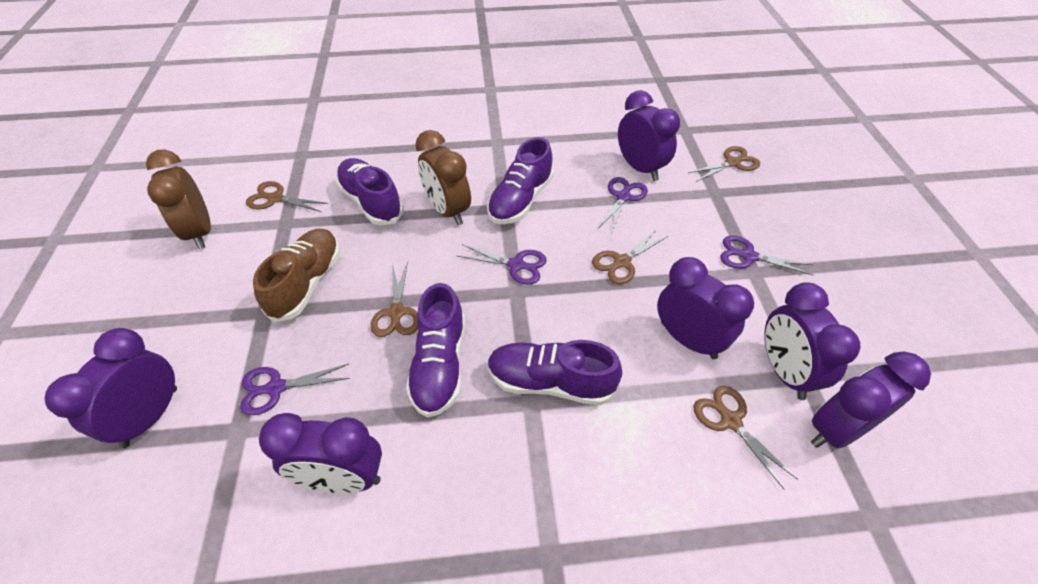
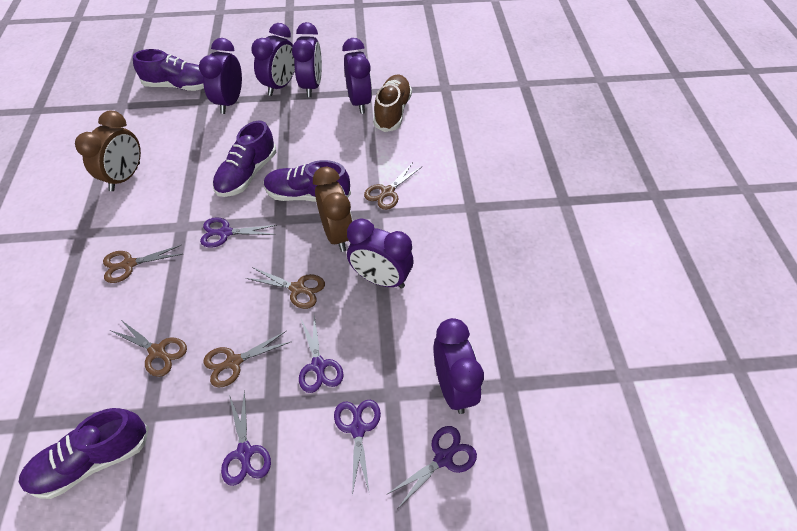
purple scissors: 4 -> 5

